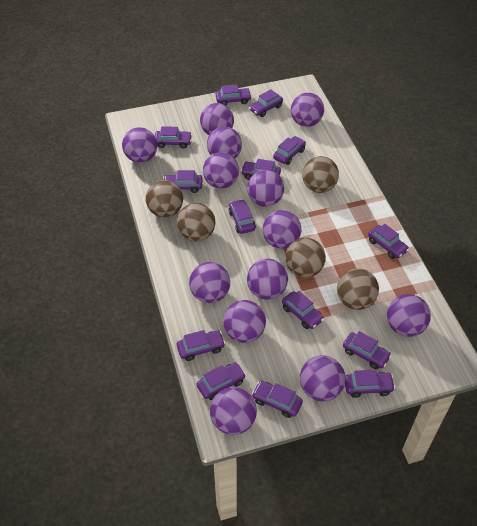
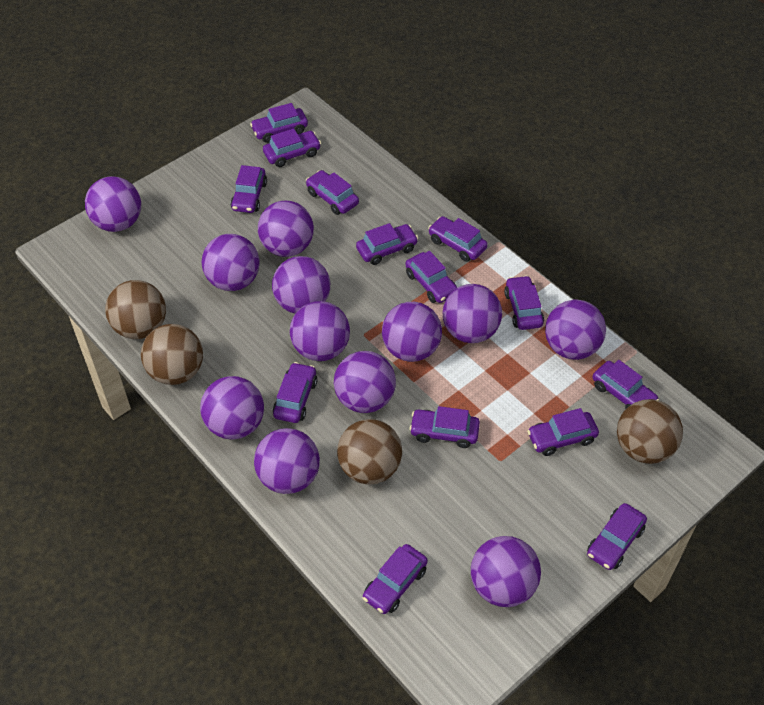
brown ball: 5 -> 4
purple ball: 13 -> 12

